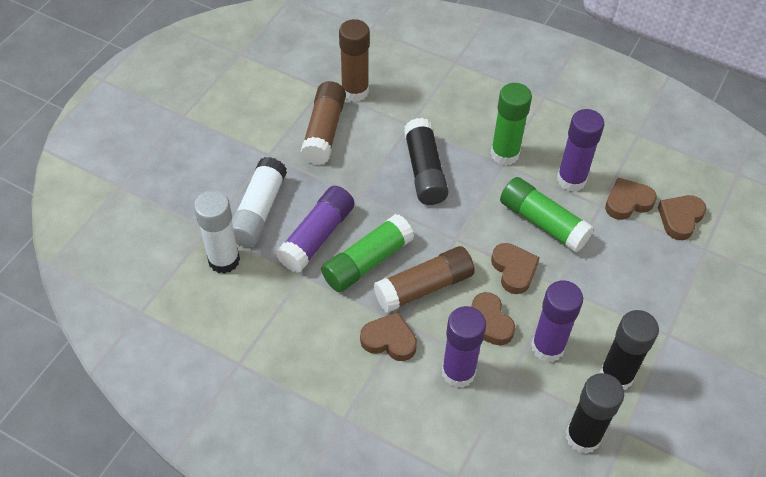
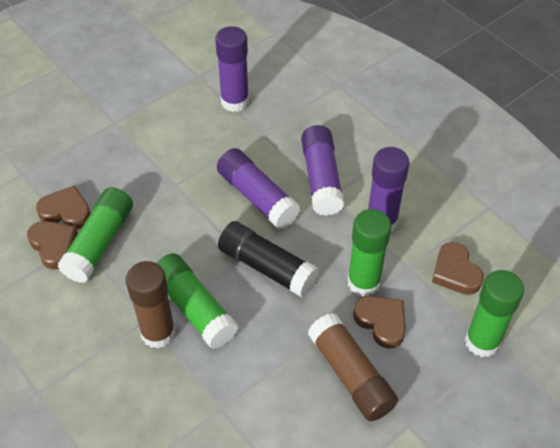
black glue stick: 3 -> 1
brown glue stick: 3 -> 2
brown heart: 5 -> 4
green glue stick: 3 -> 4
white glue stick: 2 -> 0

